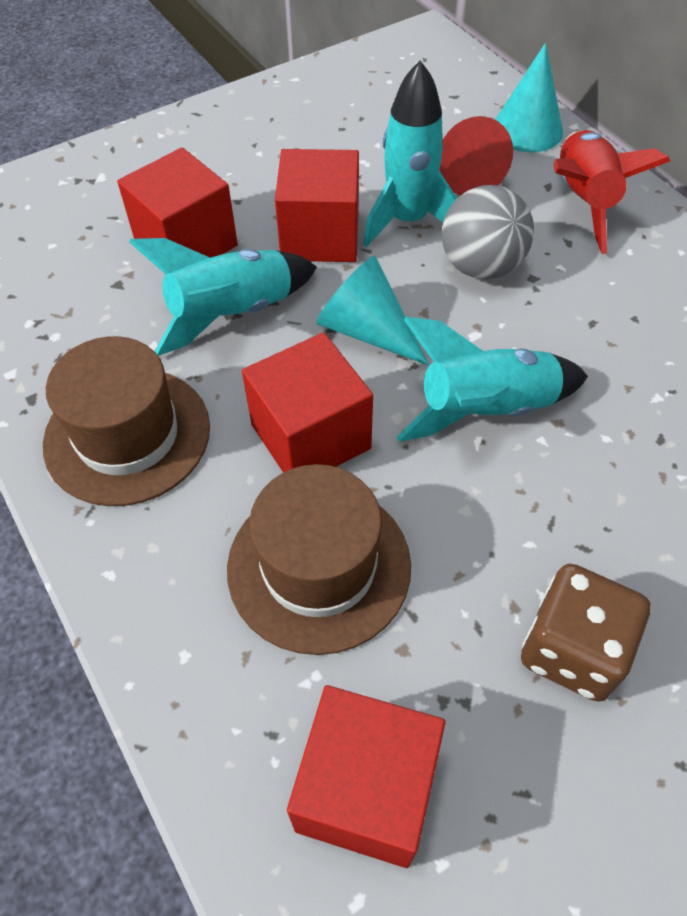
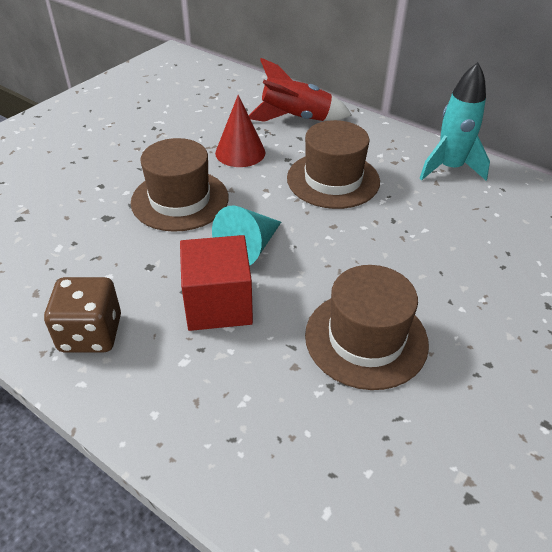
brown hat: 2 -> 3
grey ball: 1 -> 0
red cube: 4 -> 1
turquoise cone: 2 -> 1
turquoise rocket: 3 -> 1

